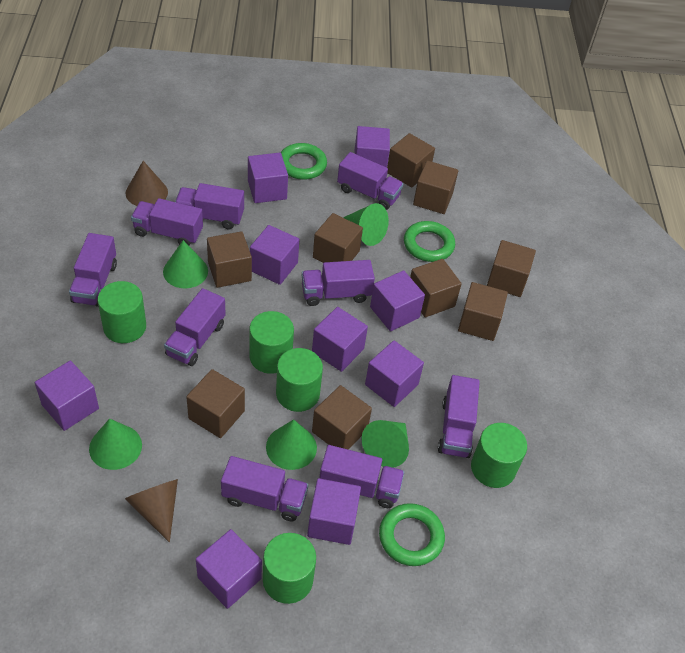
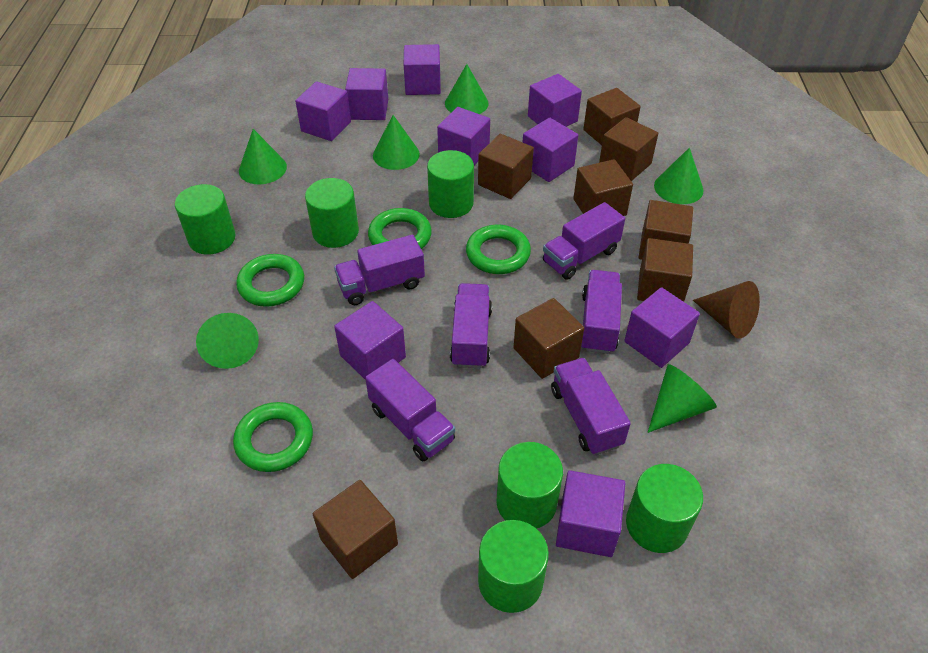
brown cone: 2 -> 1
brown cube: 9 -> 8
green cone: 5 -> 6
green cylinder: 5 -> 6
green ring: 3 -> 4
purple truck: 9 -> 6

